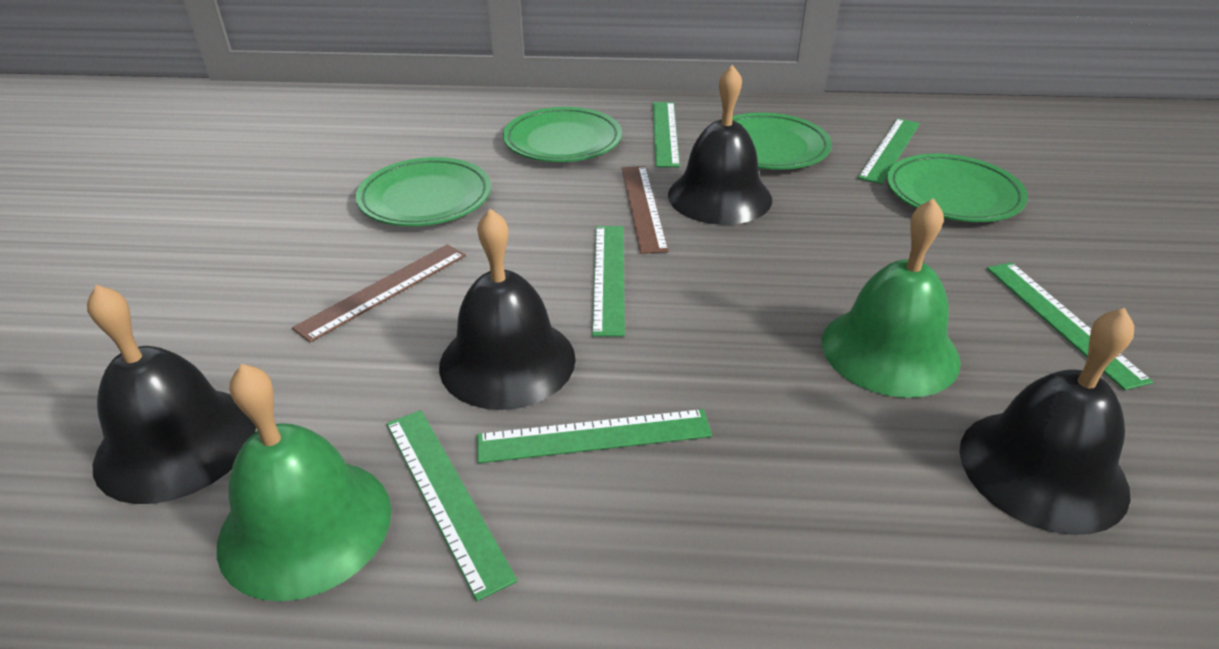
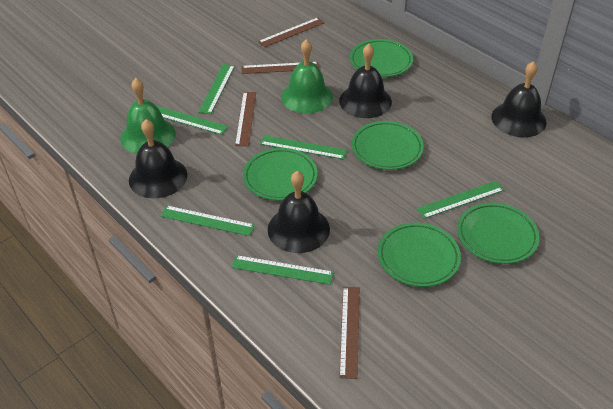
brown ruler: 2 -> 4
green plate: 4 -> 5

